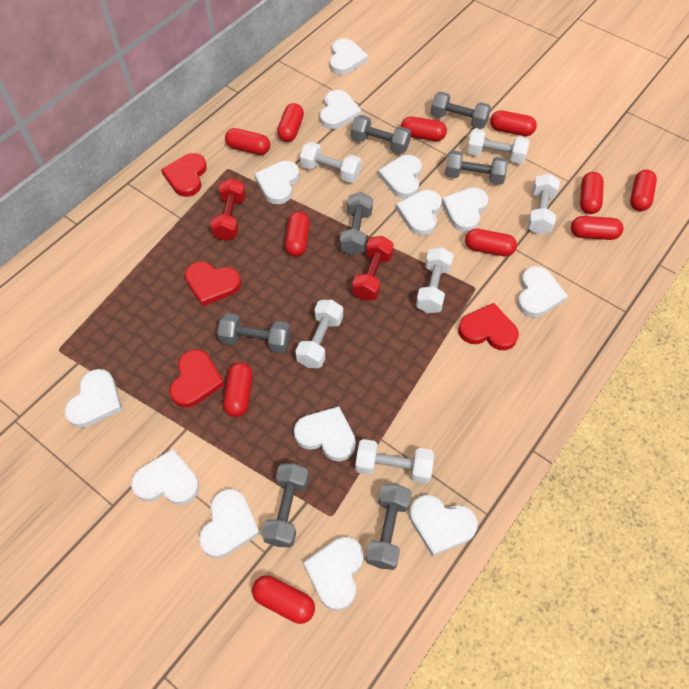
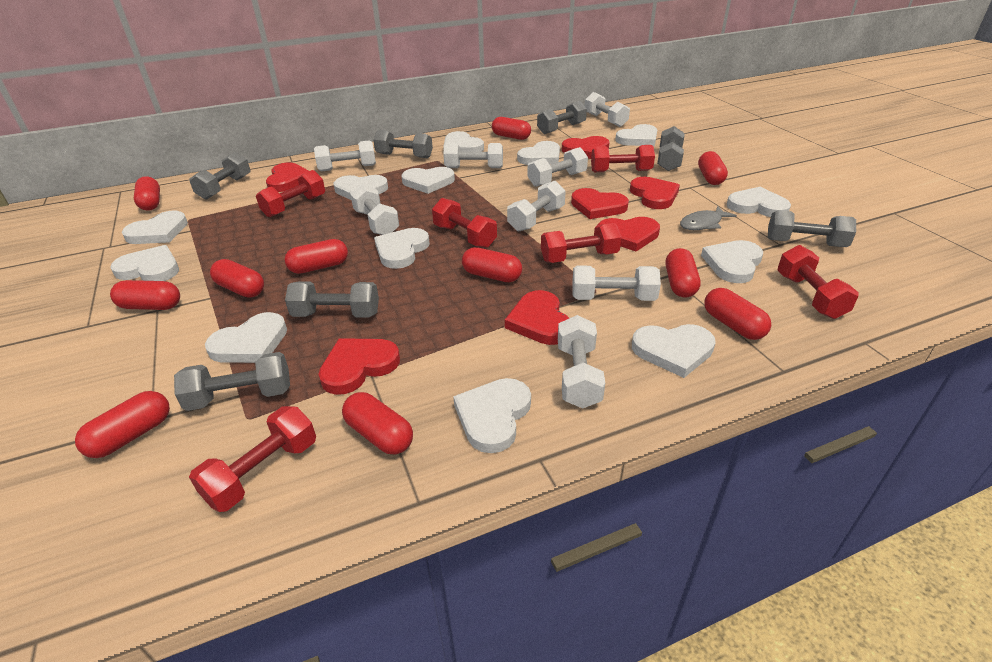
grey fish: 0 -> 1
red dumbbell: 2 -> 6
red heart: 4 -> 7
white dumbbell: 6 -> 8

